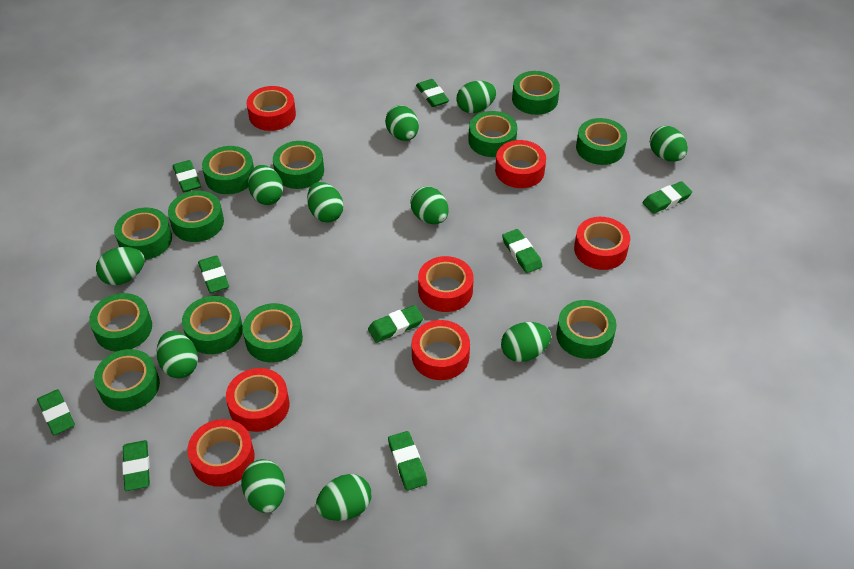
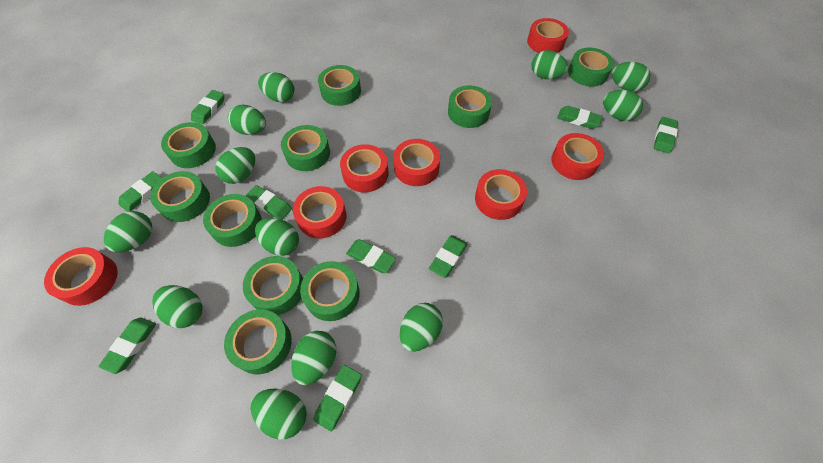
green egg: 11 -> 12
green tape: 12 -> 10

